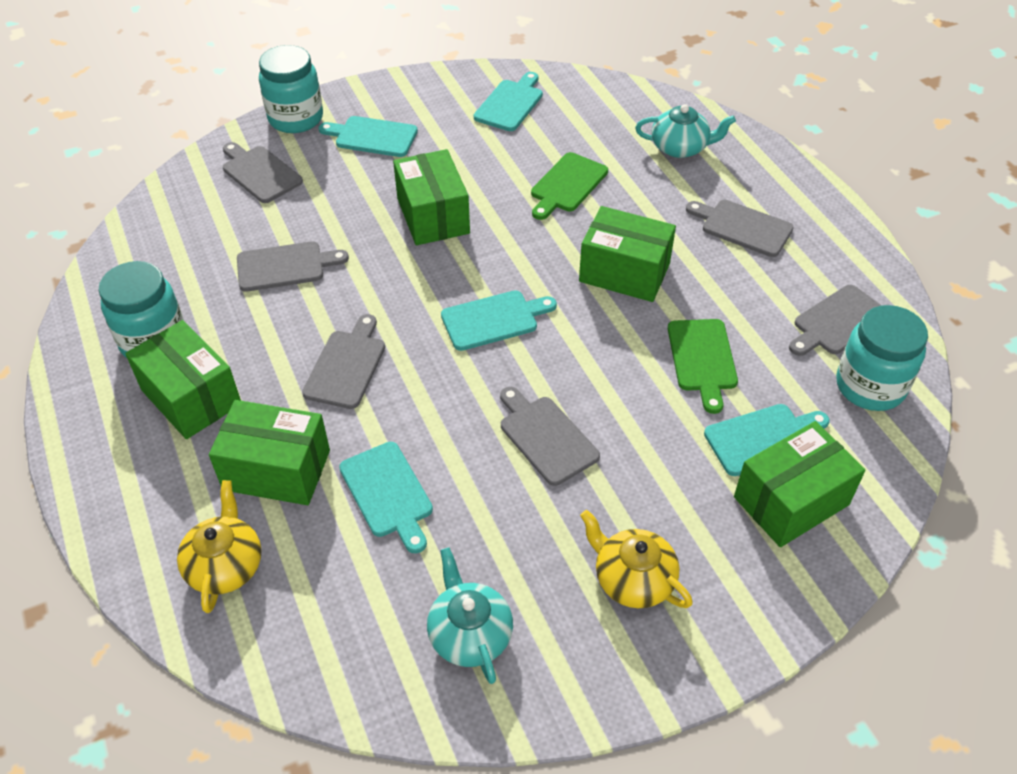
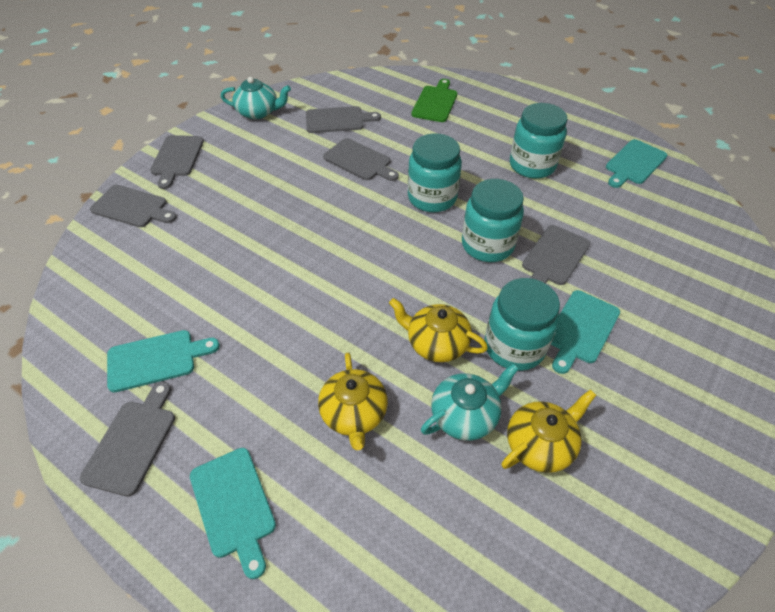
green box: 5 -> 0
green cutting board: 2 -> 1
turquoise cutting board: 5 -> 4
turquoise jar: 3 -> 4
yellow teapot: 2 -> 3

